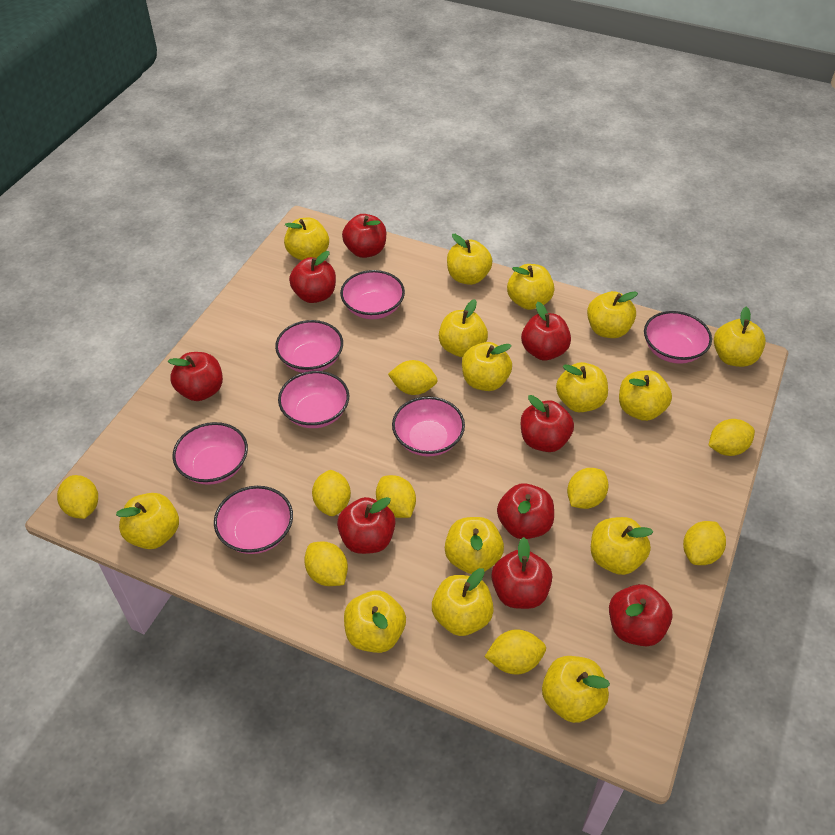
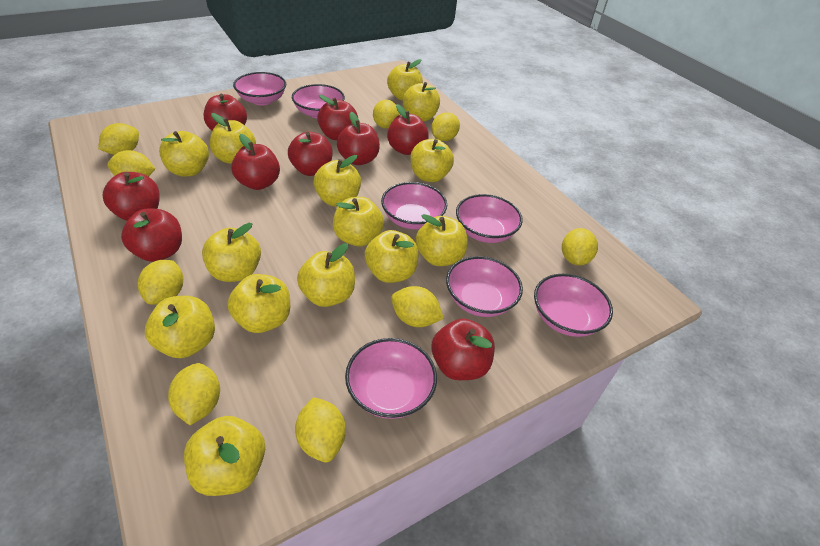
yellow apple: 15 -> 14

